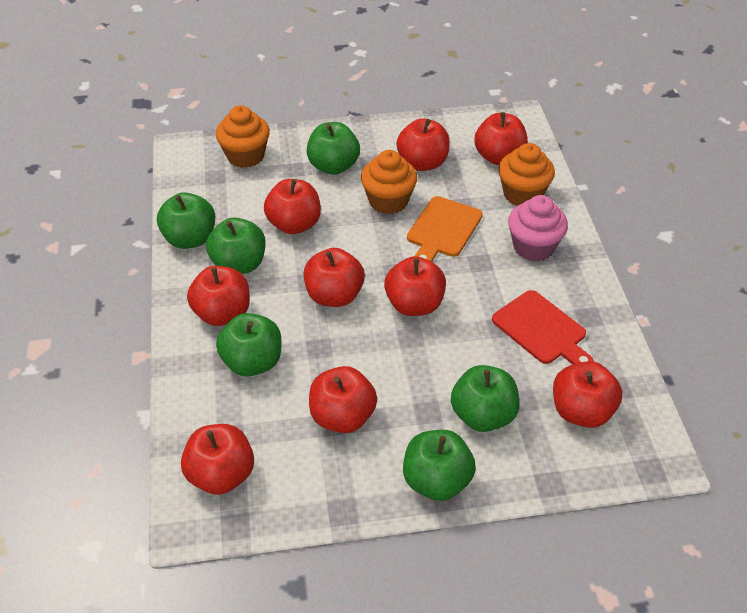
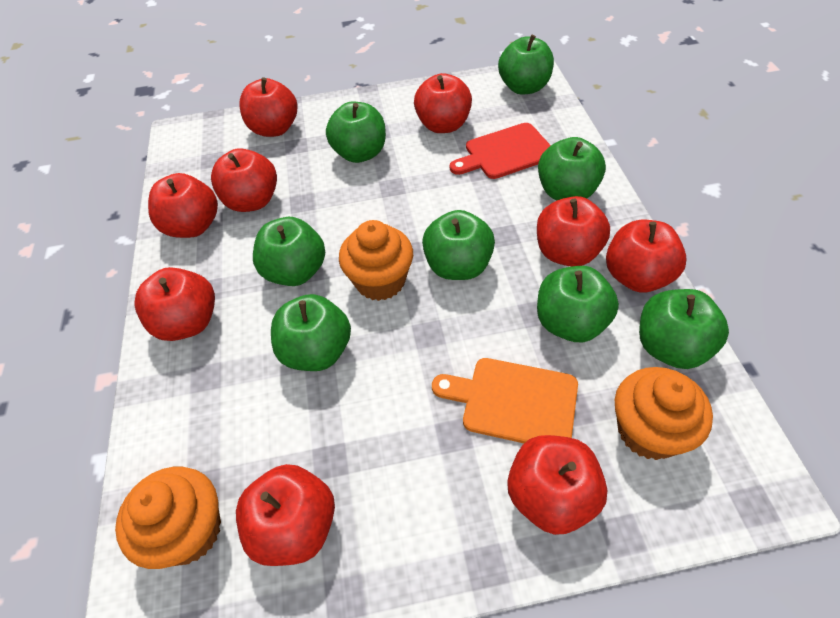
green apple: 6 -> 8
pink cupcake: 1 -> 0

